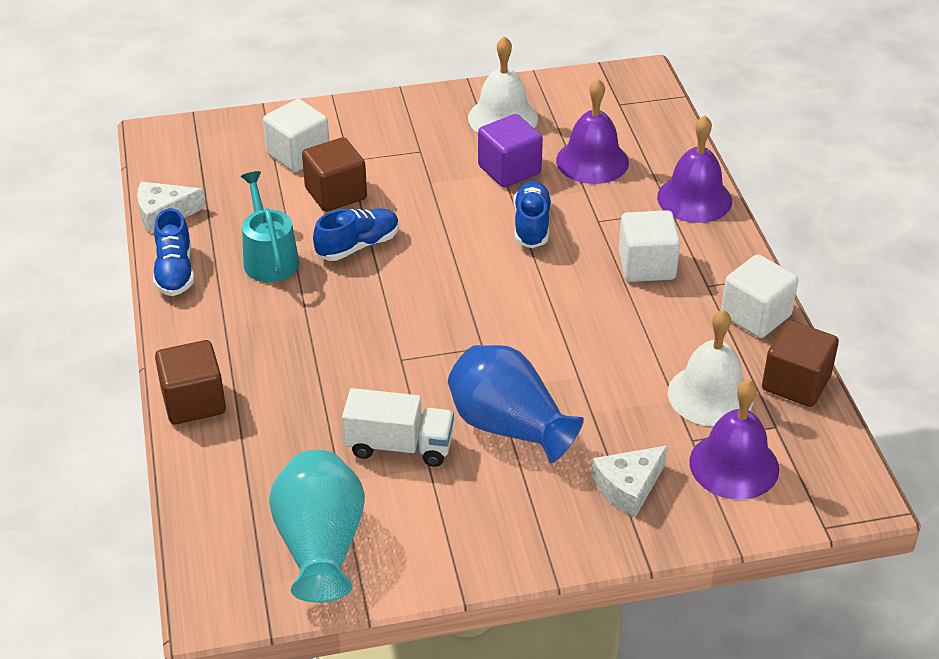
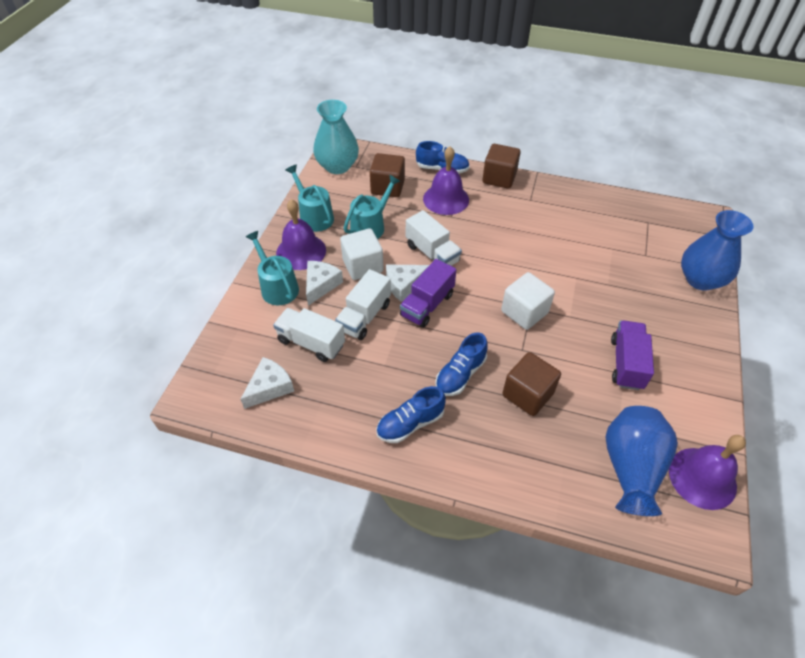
blue vase: 1 -> 2
purple cube: 1 -> 0
purple truck: 0 -> 2
turquoise watering can: 1 -> 3
white bell: 2 -> 0
white cheese: 2 -> 3
white cube: 3 -> 2
white truck: 1 -> 3

